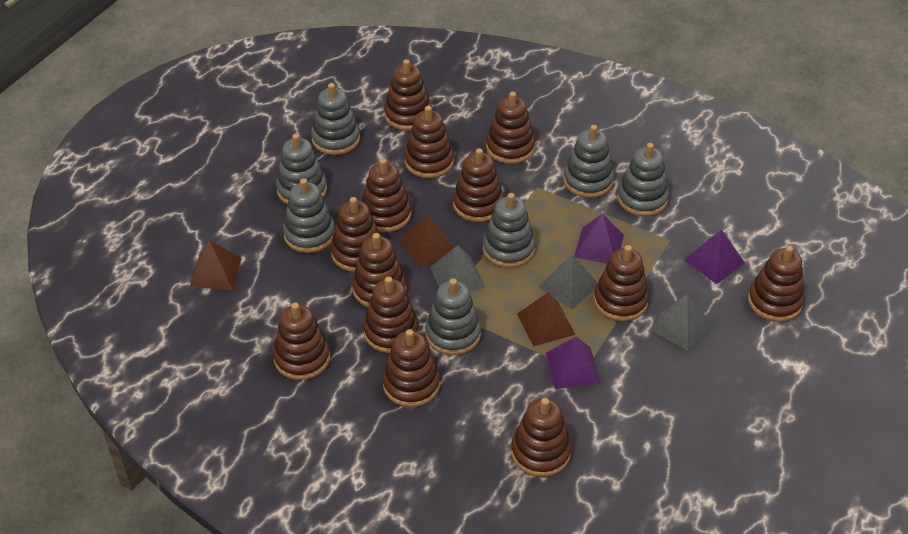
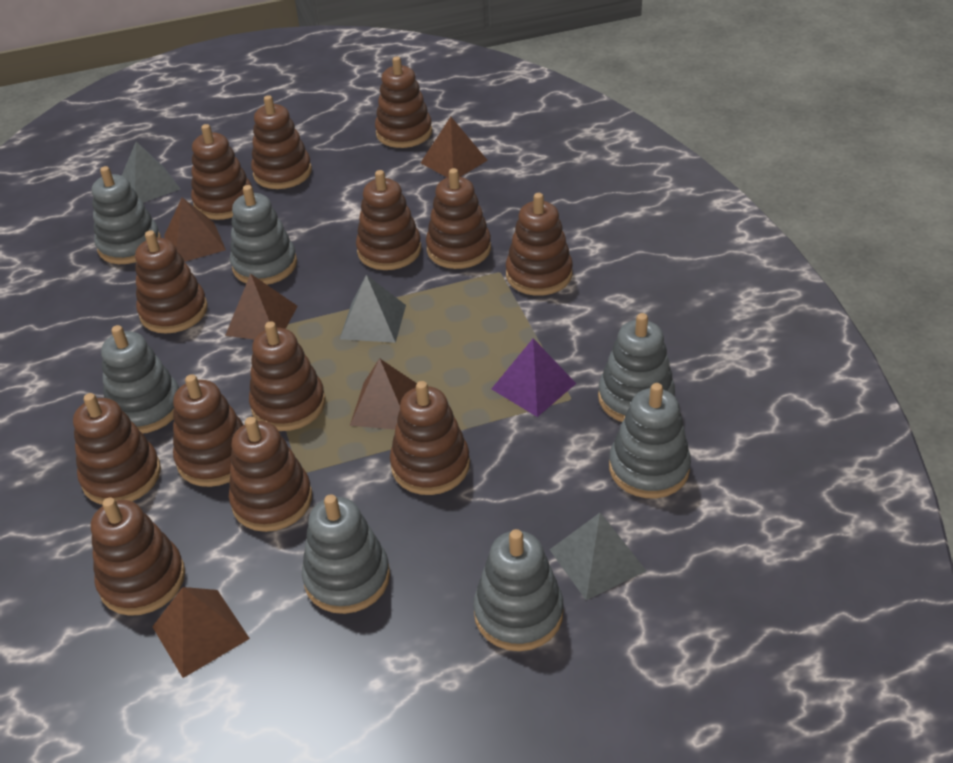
brown pyramid: 3 -> 5
purple pyramid: 3 -> 1

